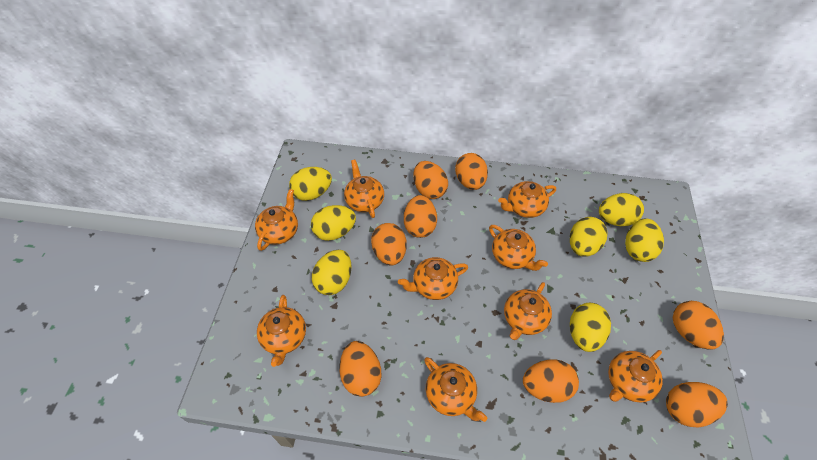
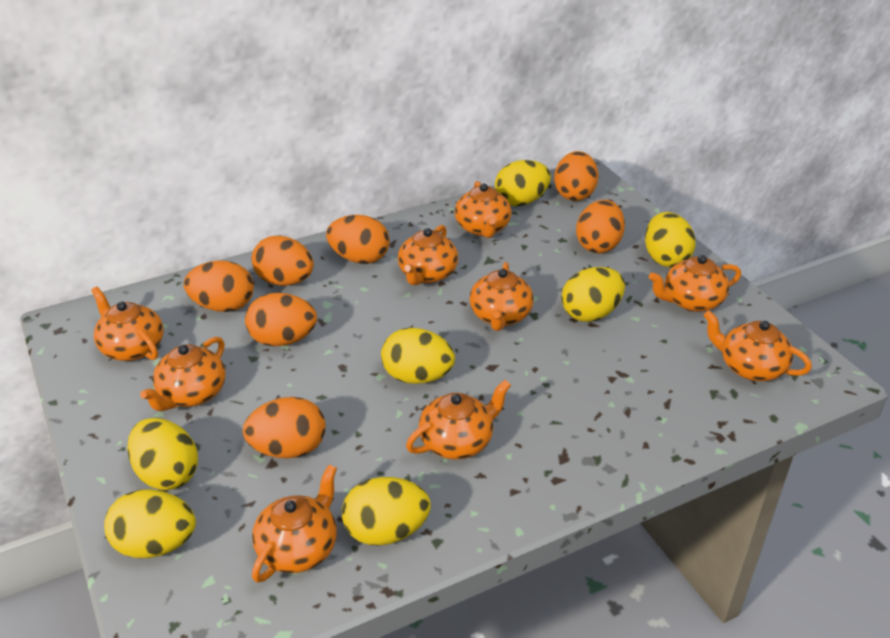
orange egg: 8 -> 7

